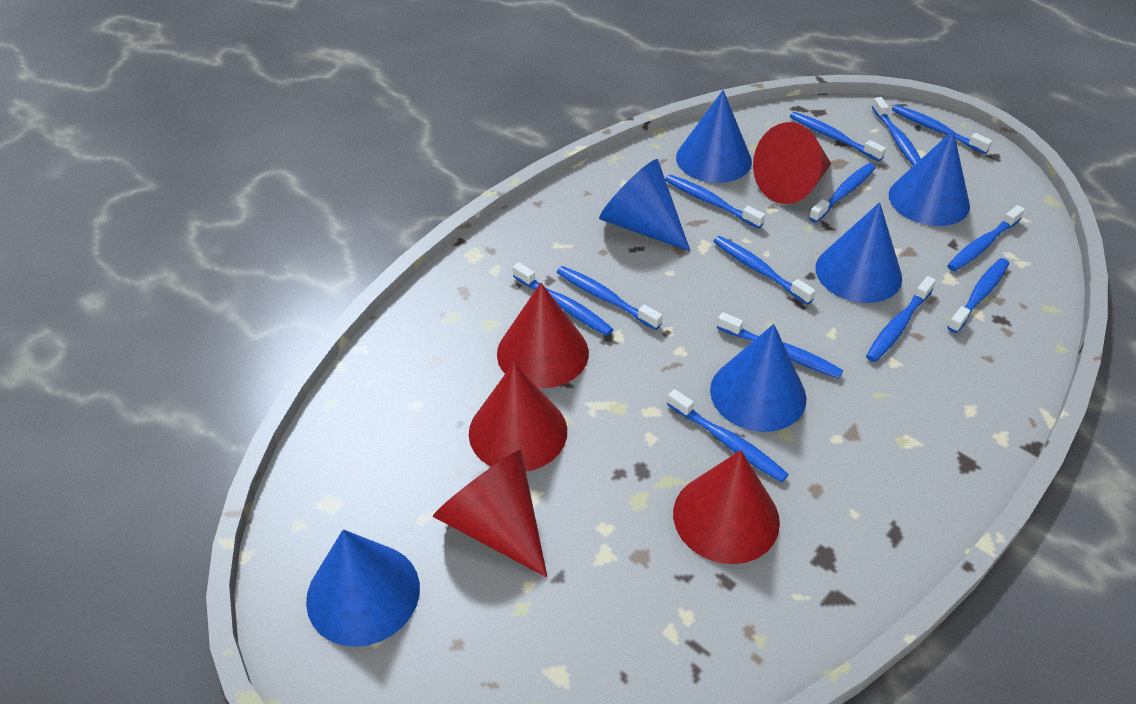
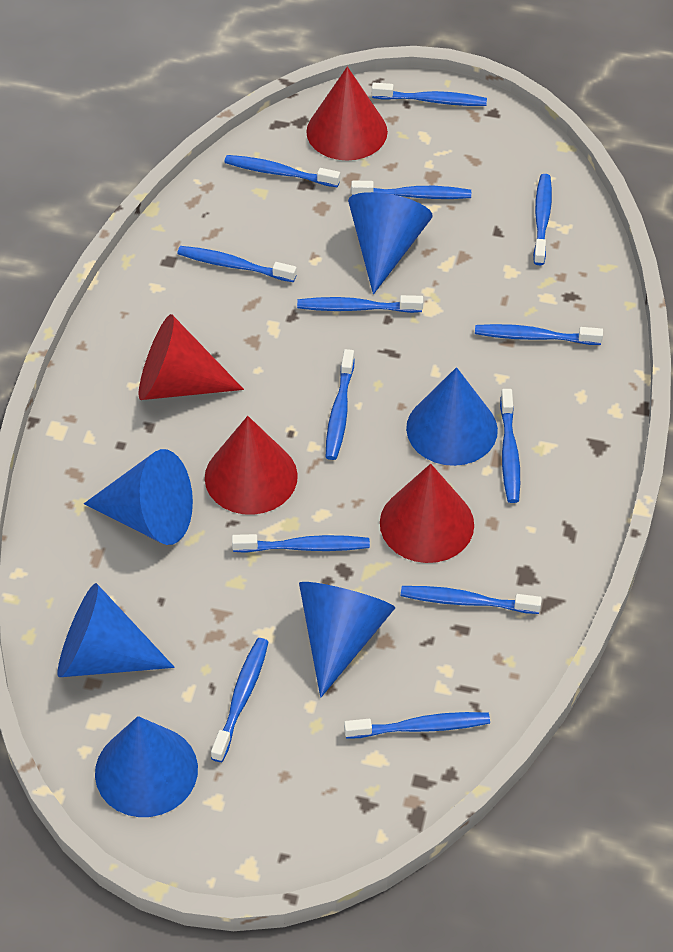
red cone: 5 -> 4

